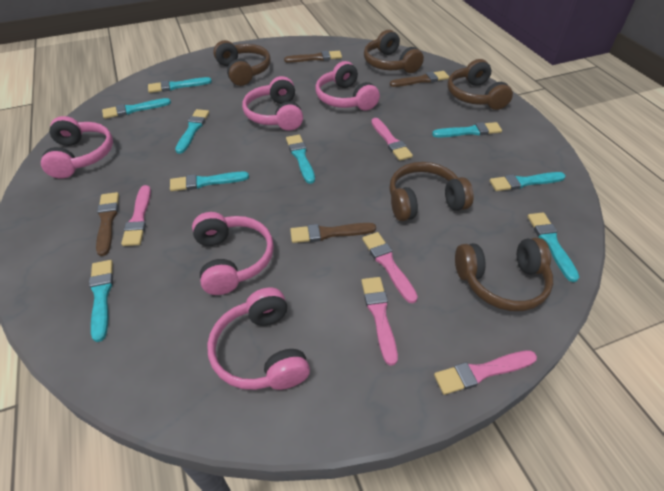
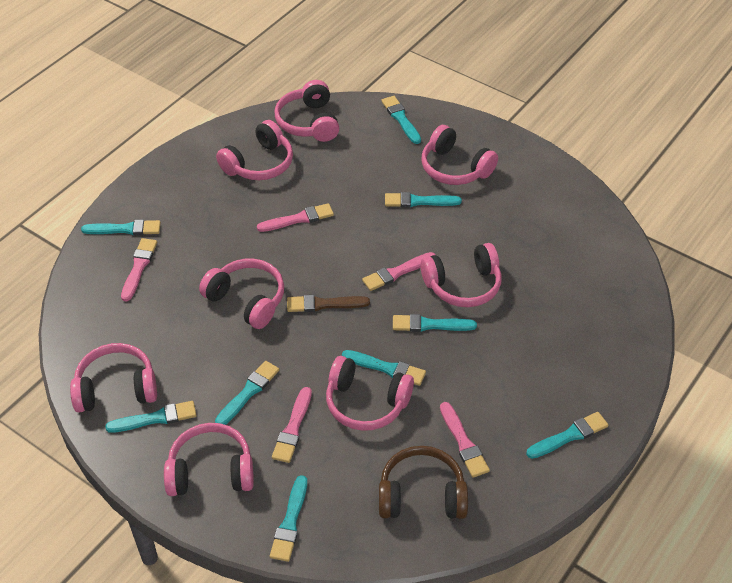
brown brush: 4 -> 1
brown headphones: 5 -> 1
pink headphones: 5 -> 8

